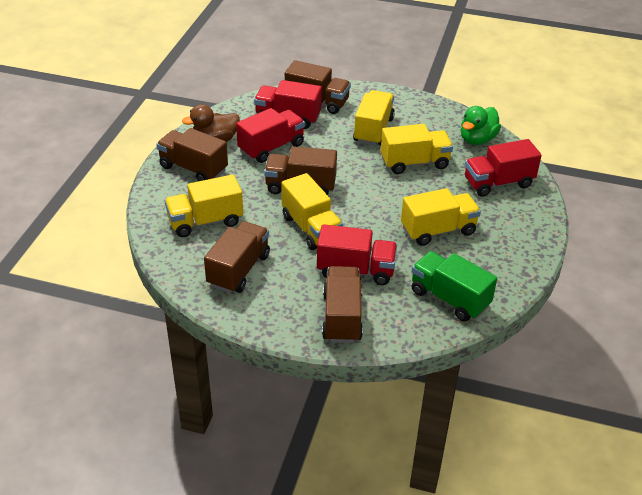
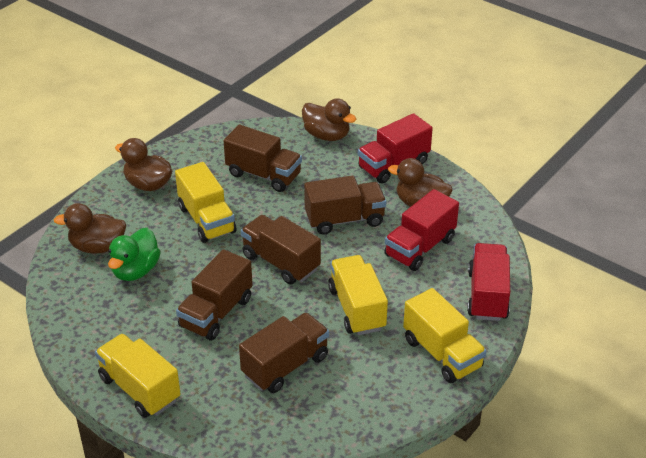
brown duck: 1 -> 4
green truck: 1 -> 0
red truck: 4 -> 3
yellow truck: 5 -> 4

